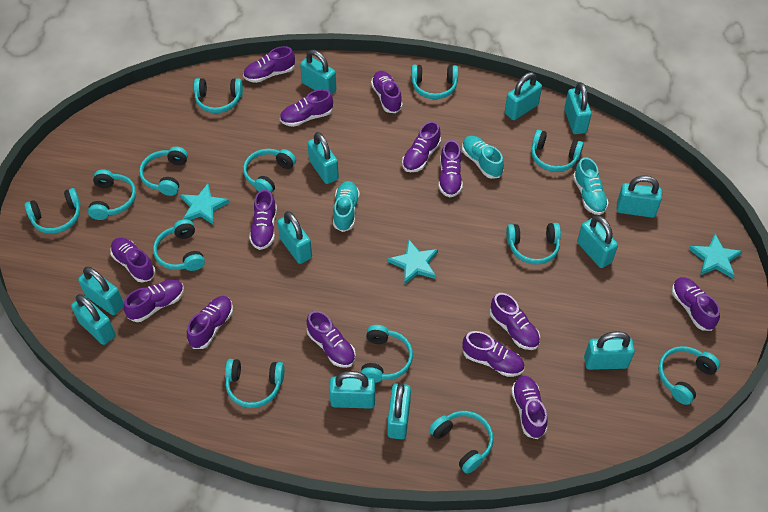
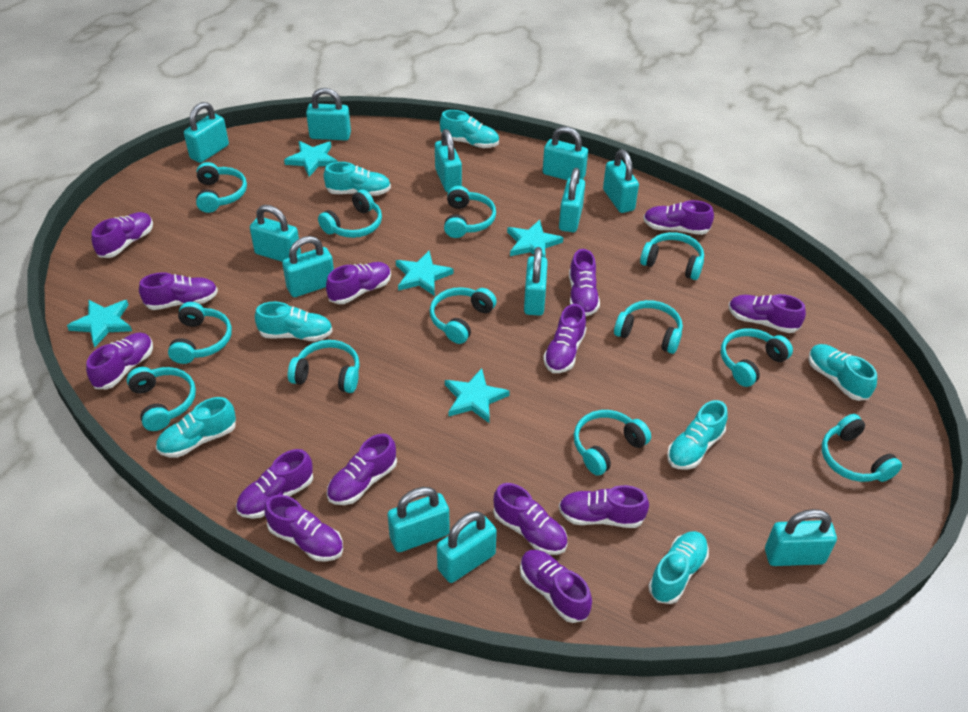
turquoise headphones: 13 -> 12
turquoise shoe: 3 -> 7
turquoise star: 3 -> 5

